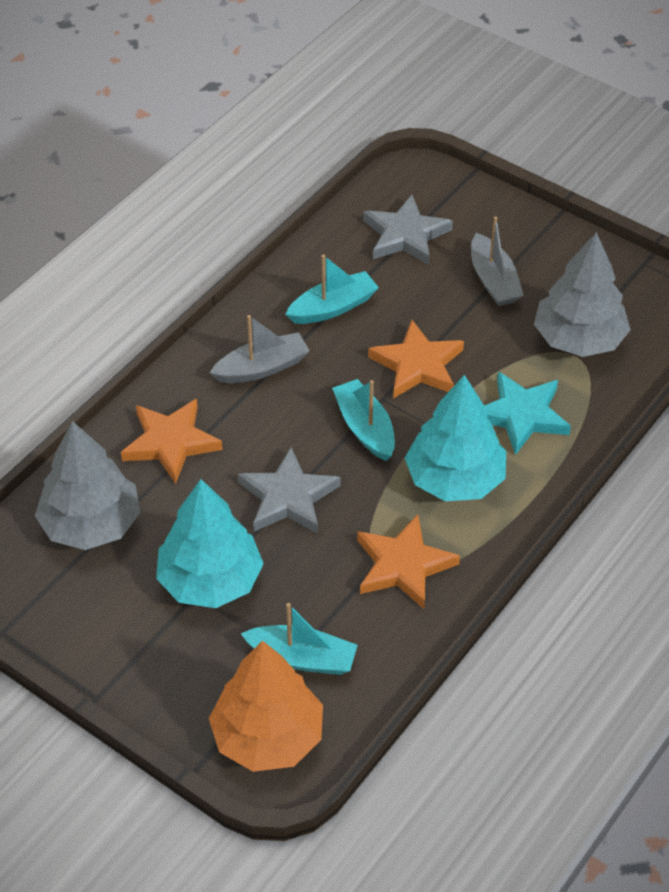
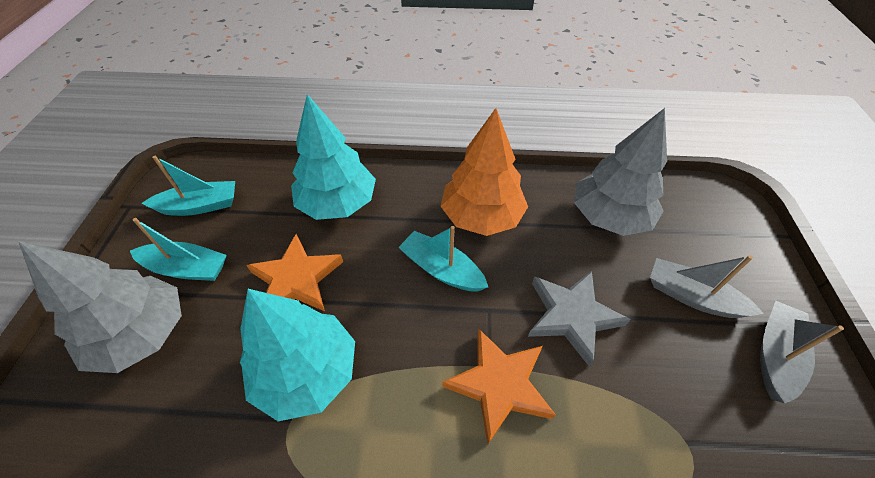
grey star: 2 -> 1
orange star: 3 -> 2
turquoise star: 1 -> 0

